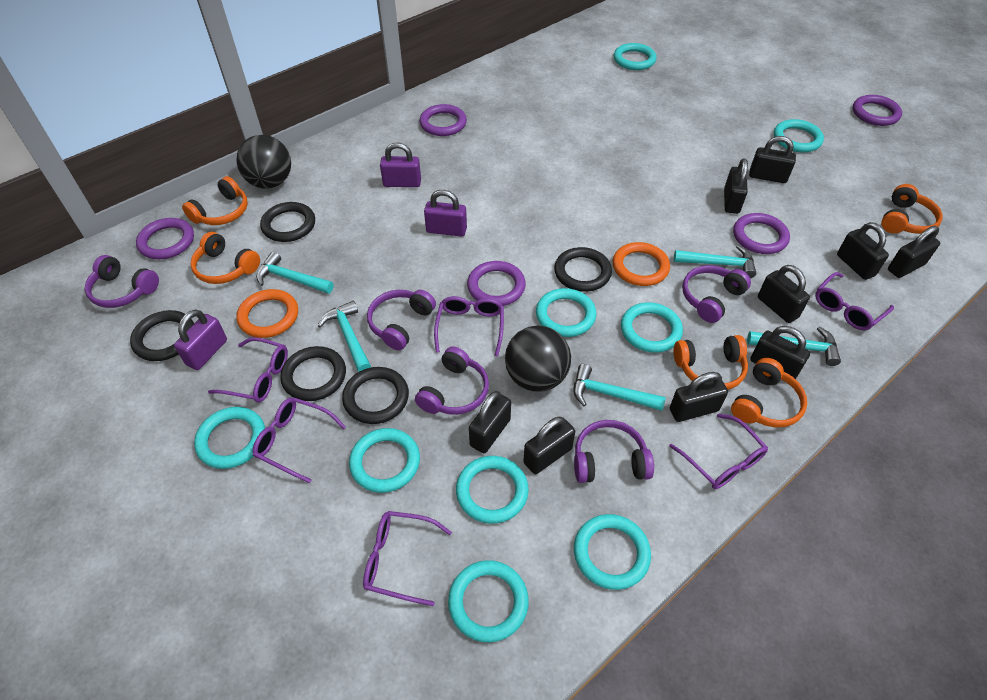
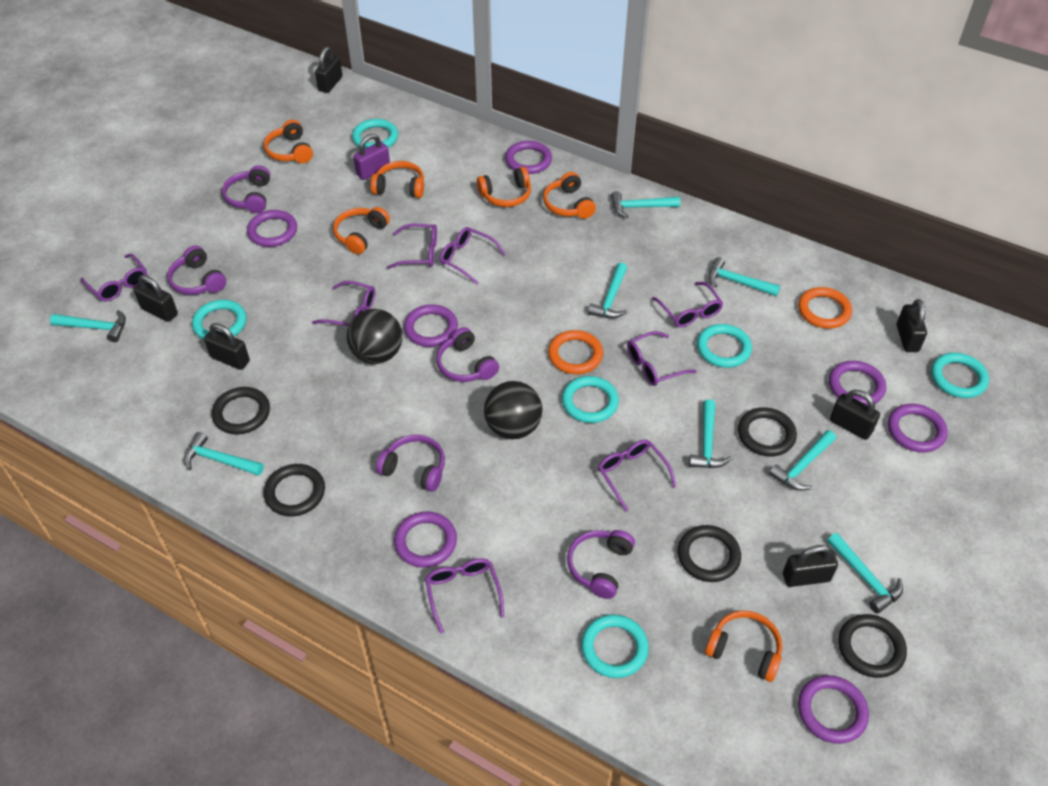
black padlock: 9 -> 6
orange headphones: 5 -> 6
purple glasses: 6 -> 8
purple padlock: 3 -> 1
purple ring: 5 -> 7
turquoise hammer: 5 -> 8
turquoise ring: 9 -> 6

